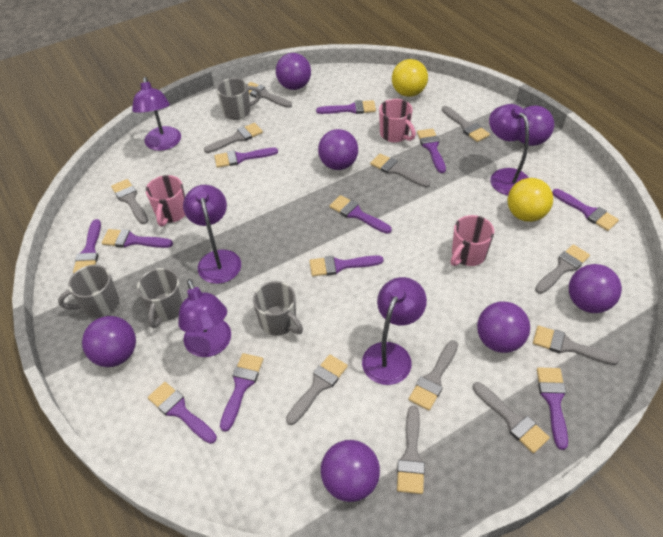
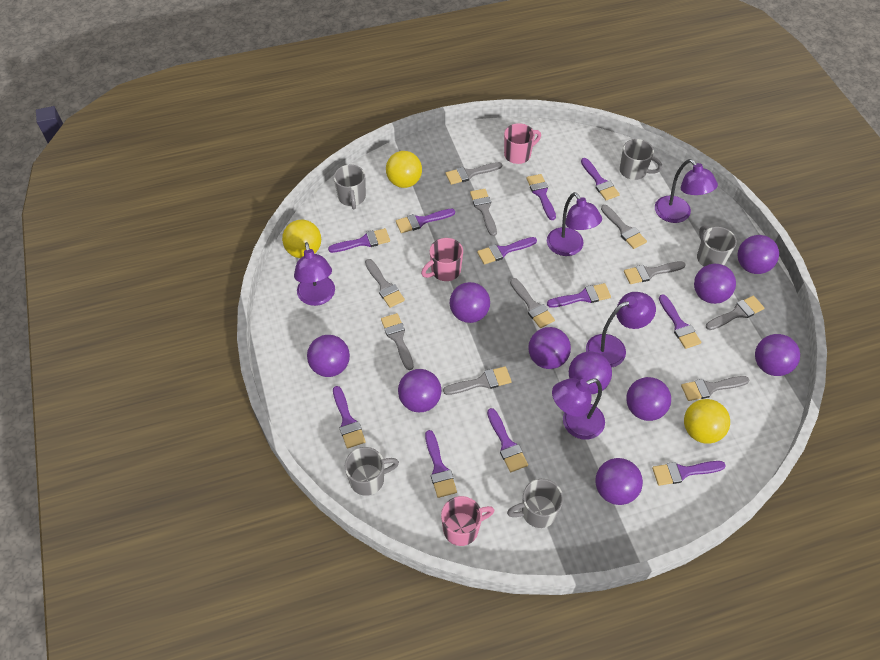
grey brush: 11 -> 10
grey mug: 4 -> 5
purple ball: 7 -> 10
yellow ball: 2 -> 3

